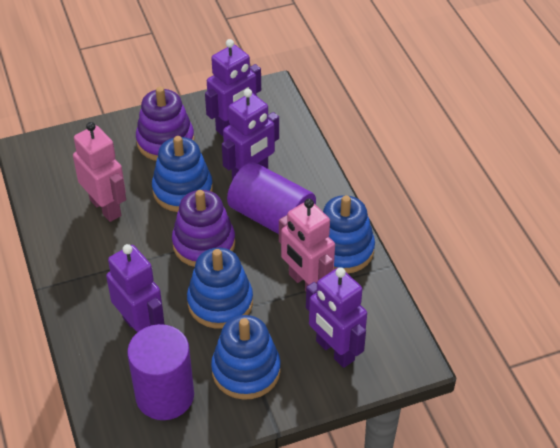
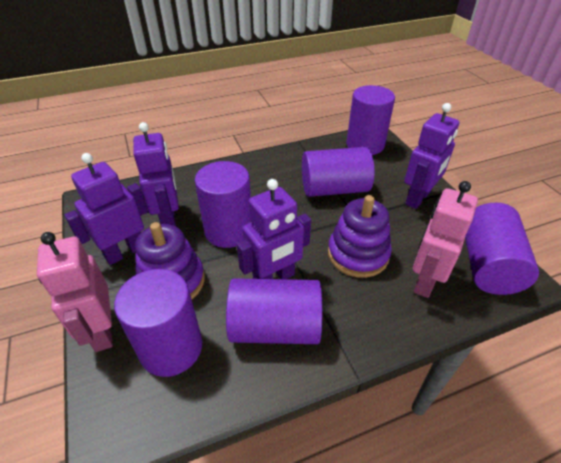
blue stacking toy: 4 -> 0
purple cylinder: 2 -> 6

